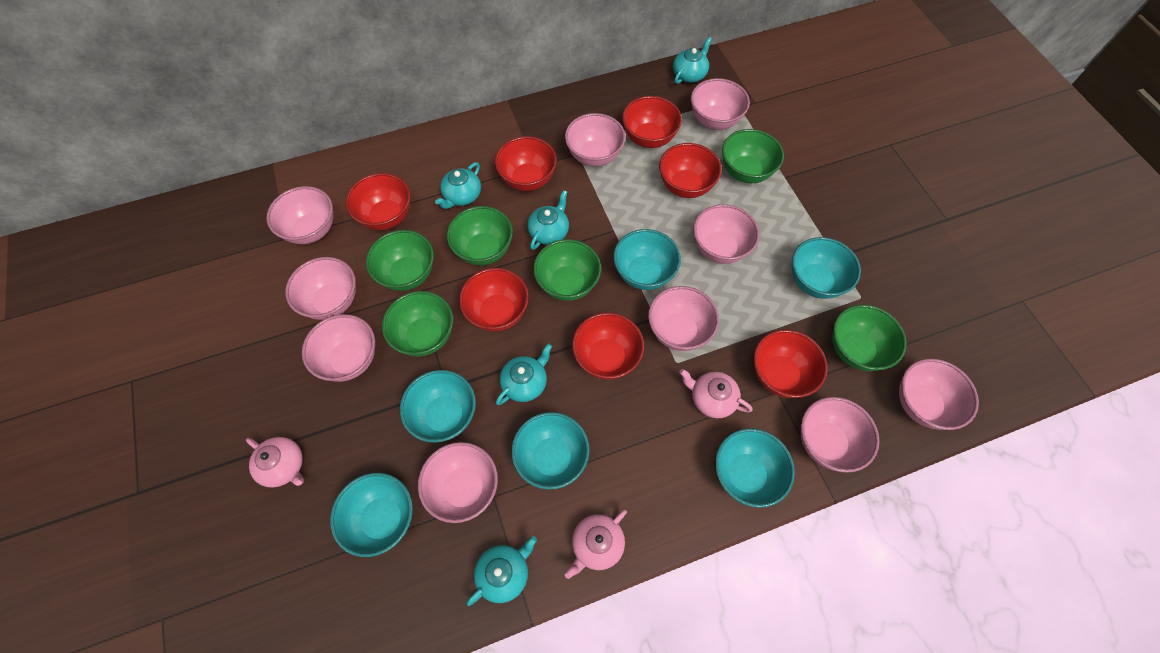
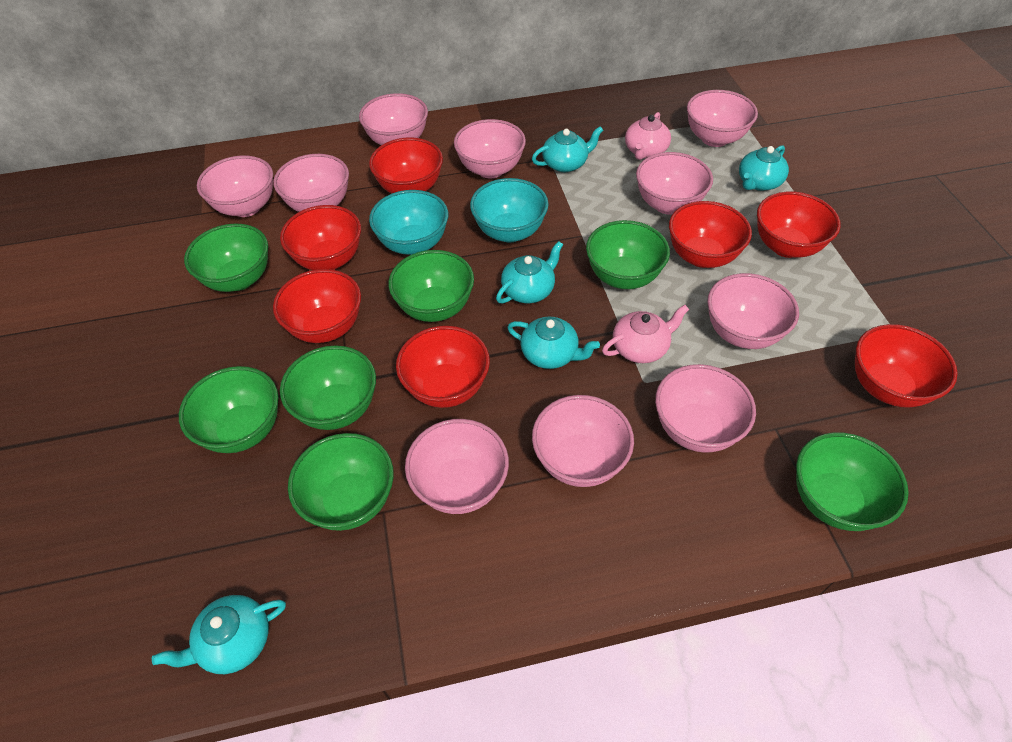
green bowl: 6 -> 7
pink teapot: 3 -> 2
turquoise bowl: 6 -> 2

